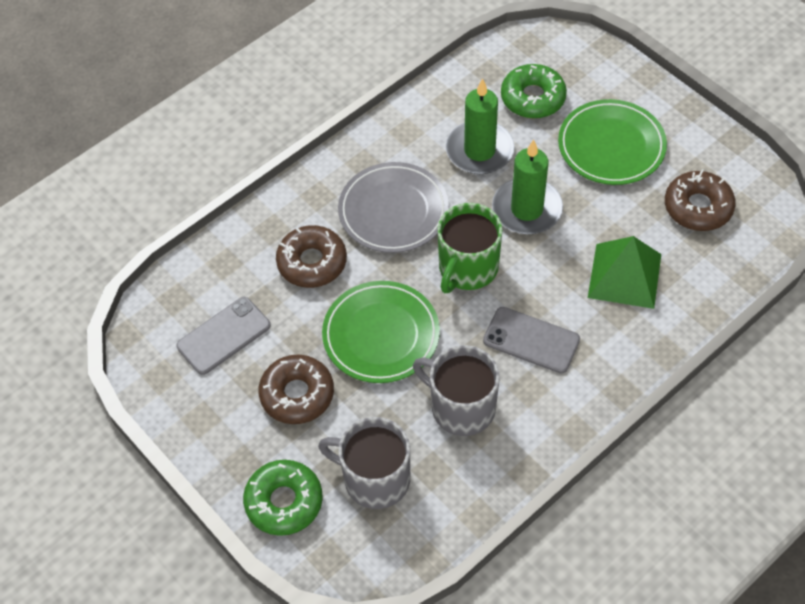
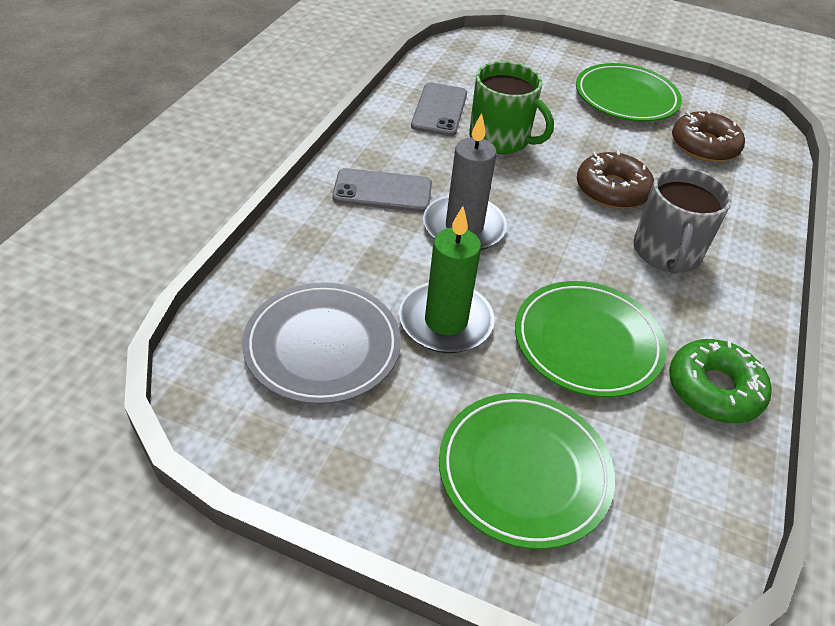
brown donut: 3 -> 2
green candle: 2 -> 1
green donut: 2 -> 1
green plate: 2 -> 3
green pyramid: 1 -> 0
grey candle: 0 -> 1
grey mug: 2 -> 1

